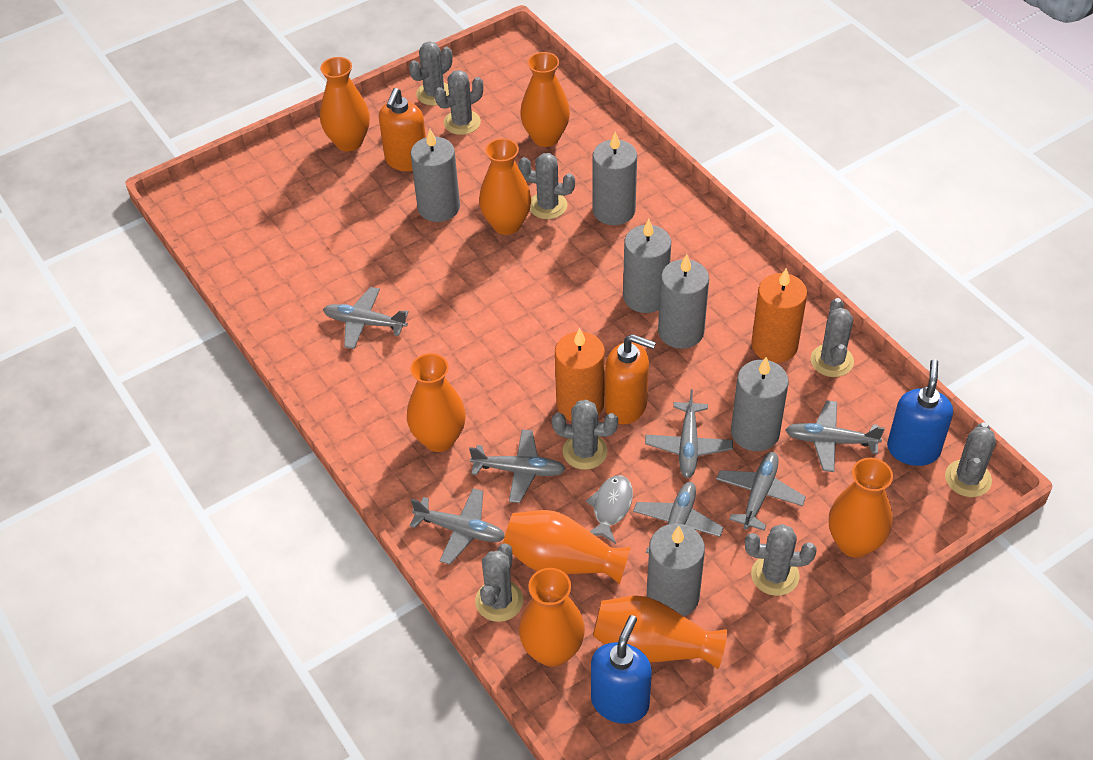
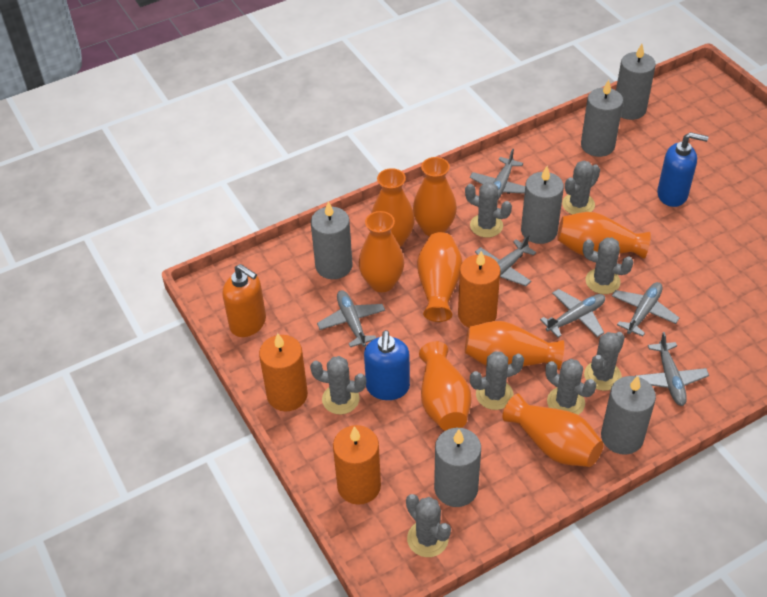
grey fish: 1 -> 0
grey plane: 7 -> 6
orange candle: 2 -> 3
orange soap dispenser: 2 -> 1

